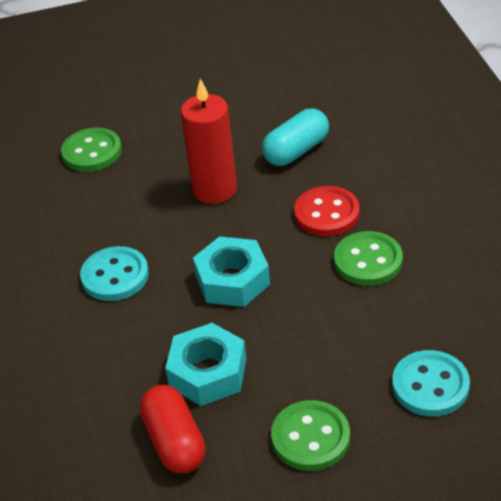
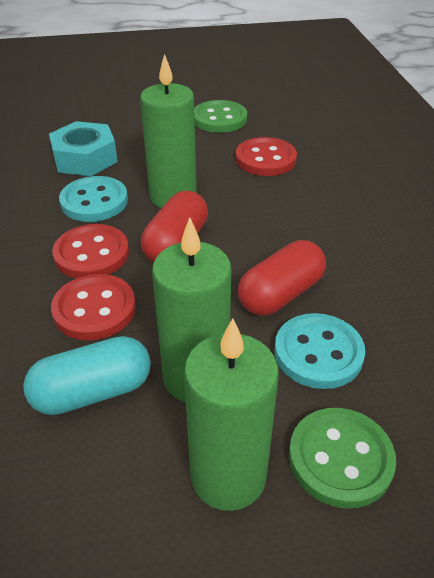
green button: 3 -> 2
green candle: 0 -> 3
red button: 1 -> 3
red candle: 1 -> 0
red capsule: 1 -> 2
turquoise nut: 2 -> 1

